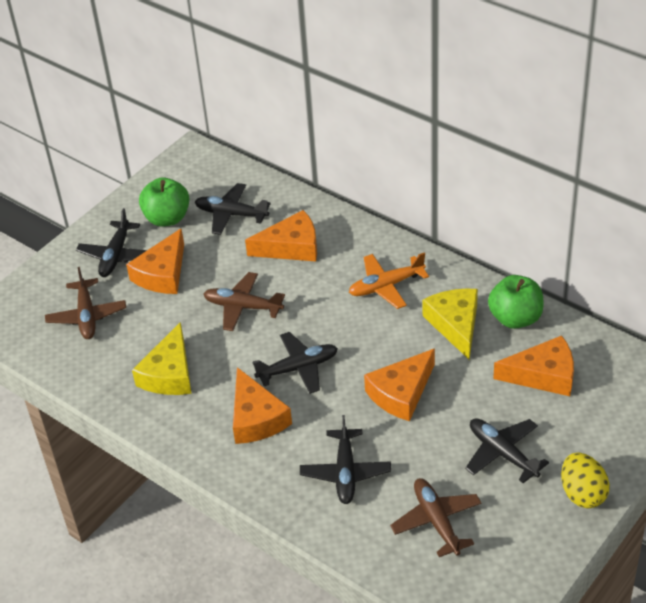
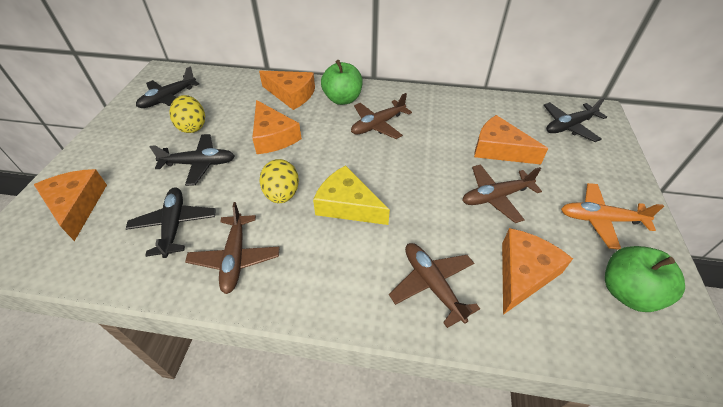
black plane: 5 -> 4
brown plane: 3 -> 4
yellow cheese: 2 -> 1
yellow egg: 1 -> 2

